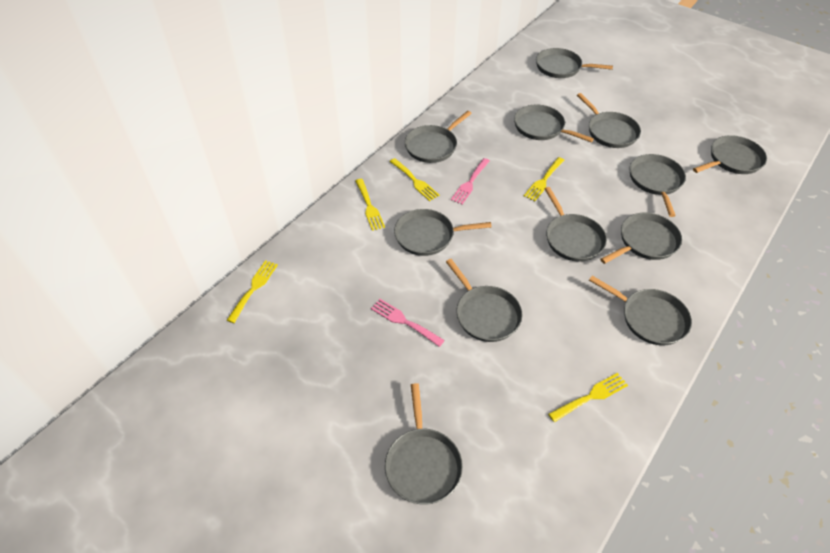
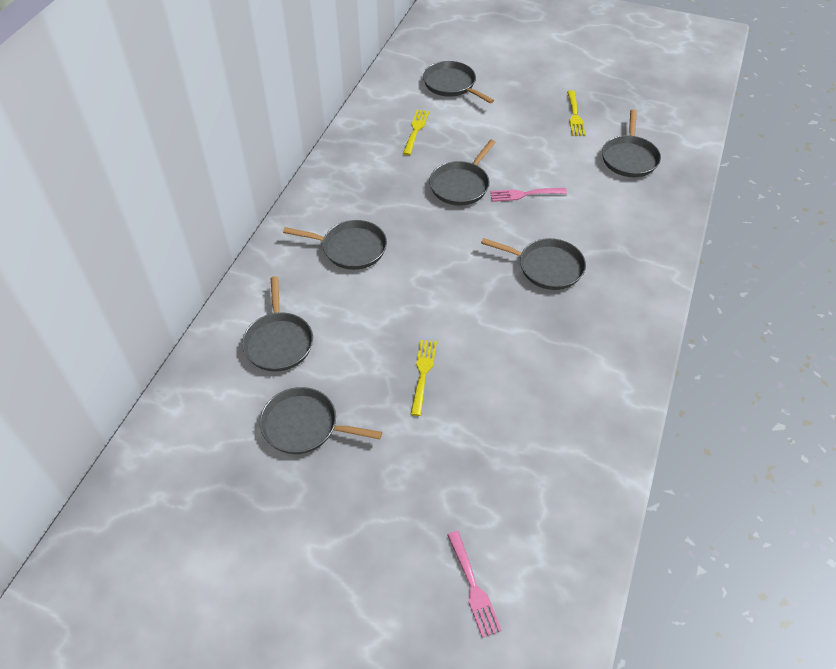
grey pan: 12 -> 7
yellow fork: 5 -> 3

